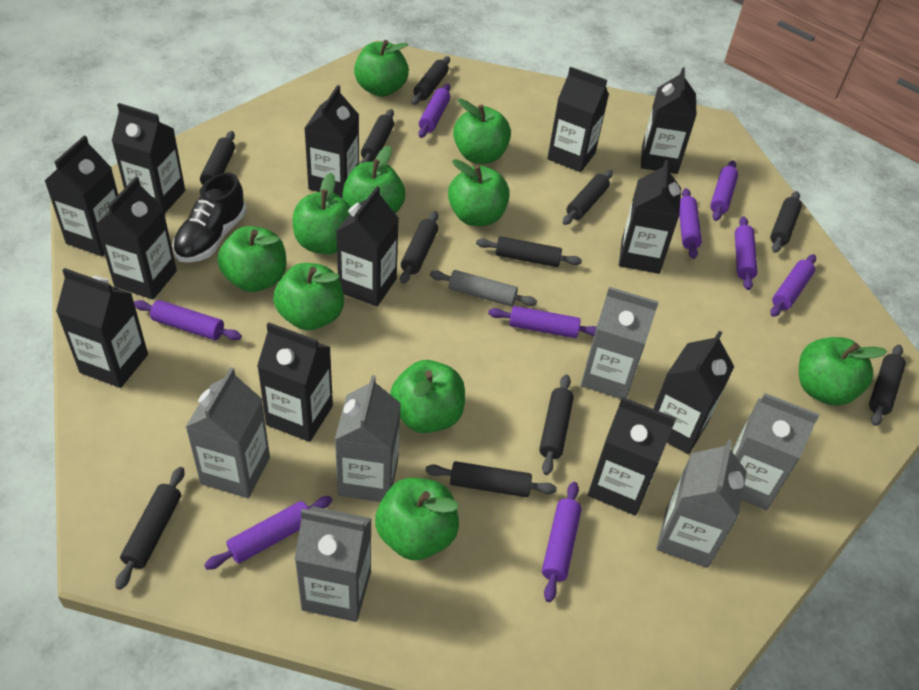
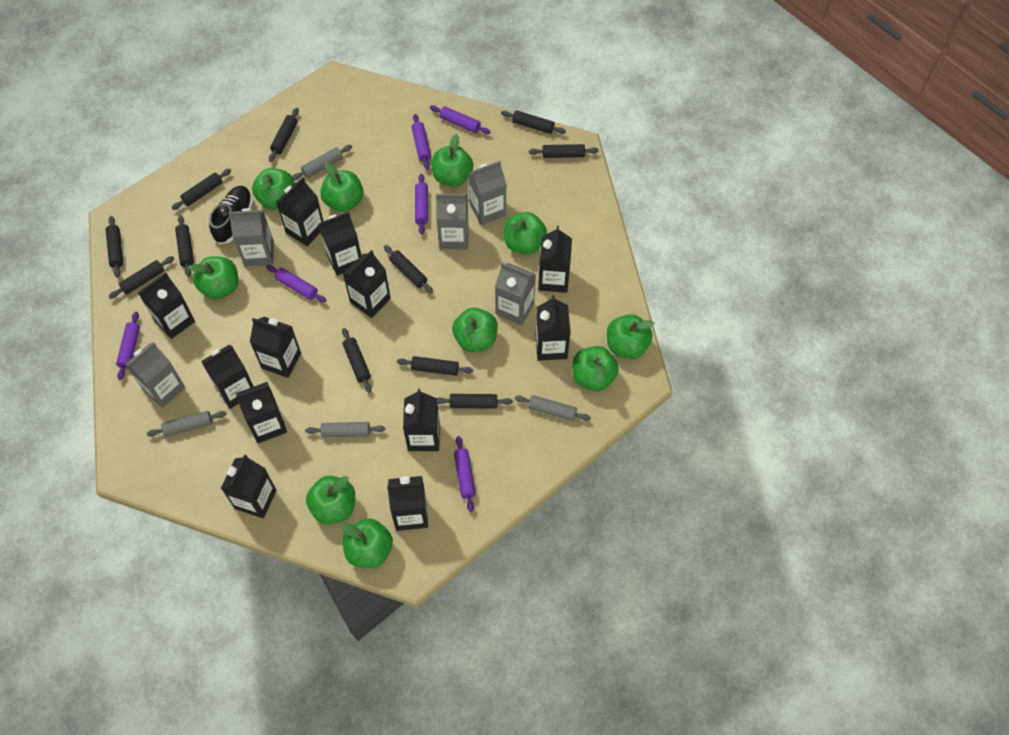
grey carton: 6 -> 5
grey rolling pin: 1 -> 4
purple rolling pin: 9 -> 6

